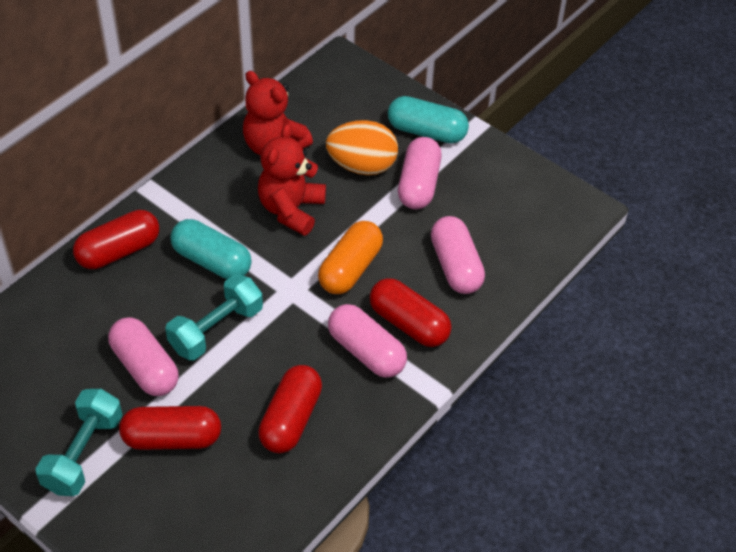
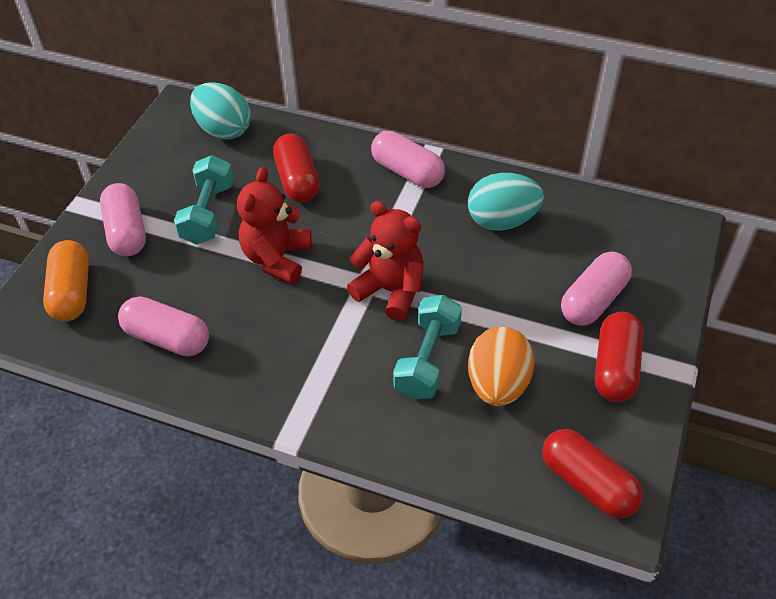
red capsule: 4 -> 3
turquoise capsule: 2 -> 0
turquoise egg: 0 -> 2

